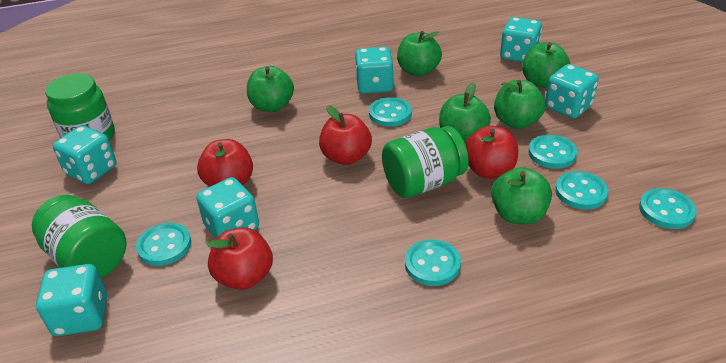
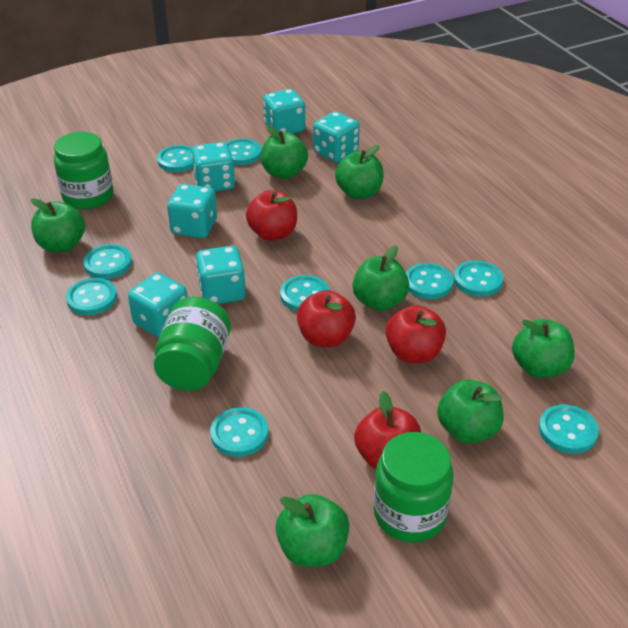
green apple: 6 -> 7
turquoise button: 6 -> 9

